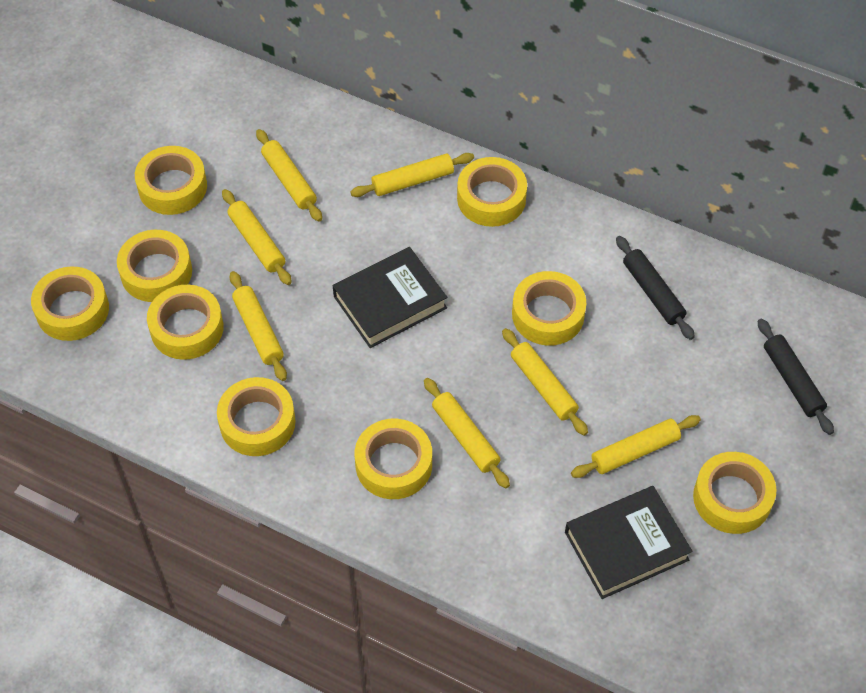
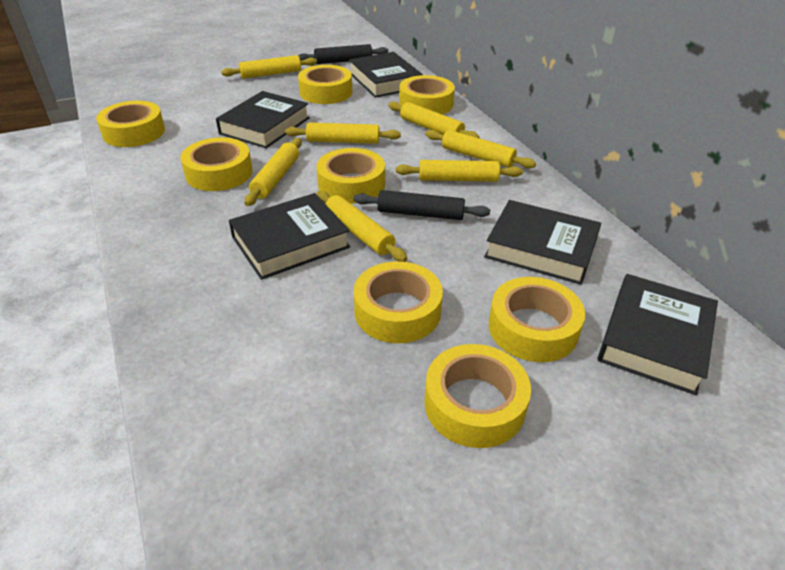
black book: 2 -> 5
yellow tape: 9 -> 8

